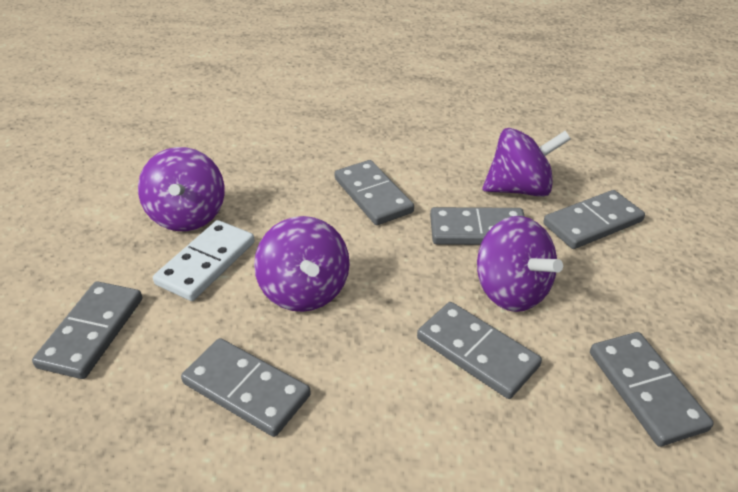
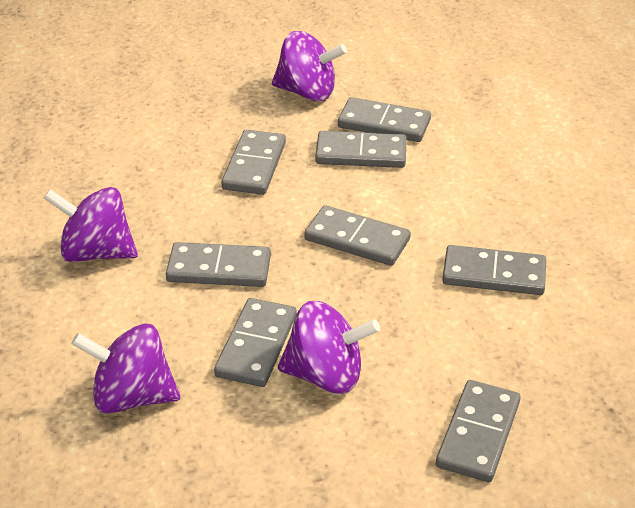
grey domino: 7 -> 8
white domino: 1 -> 0

